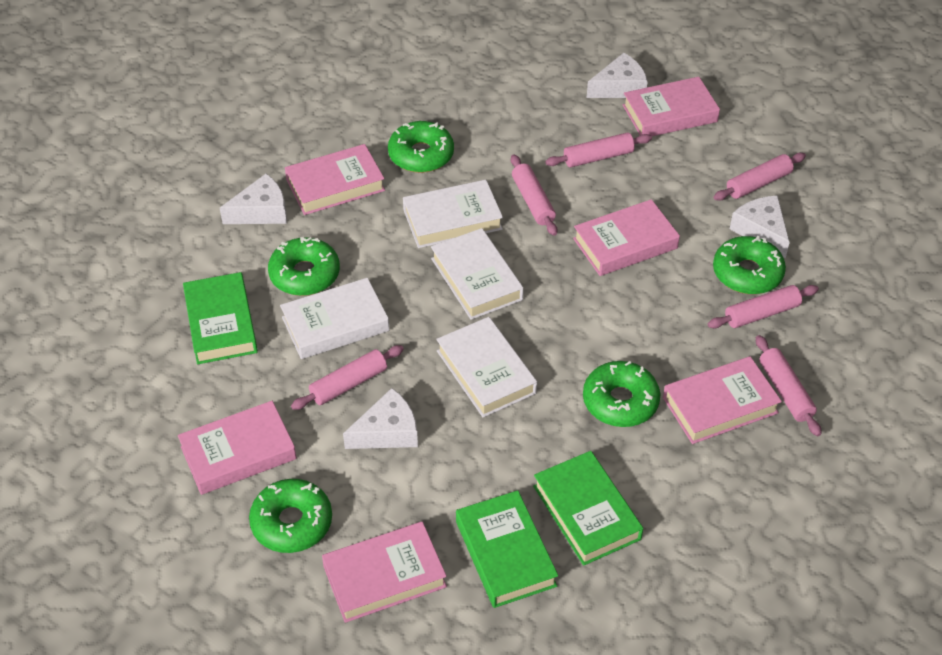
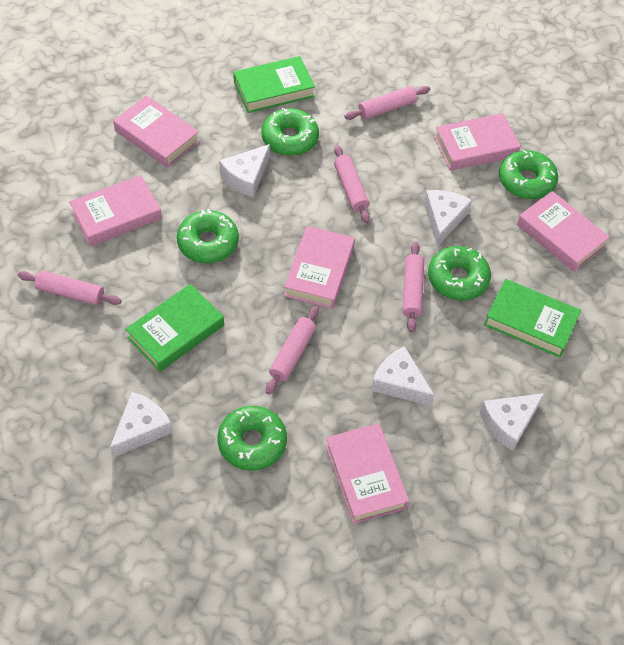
pink rolling pin: 6 -> 5
white book: 4 -> 0
white cheese: 4 -> 5

